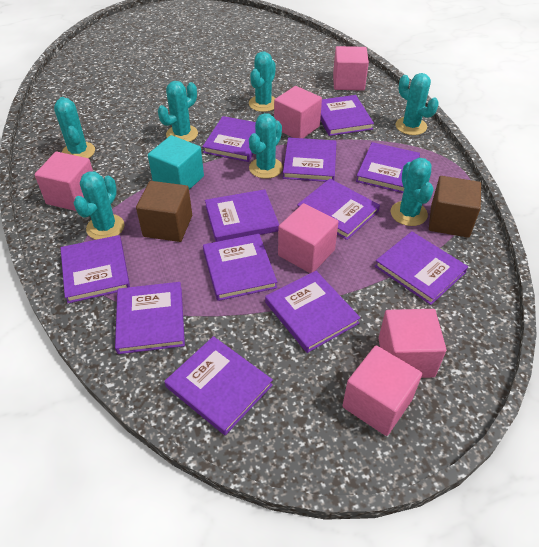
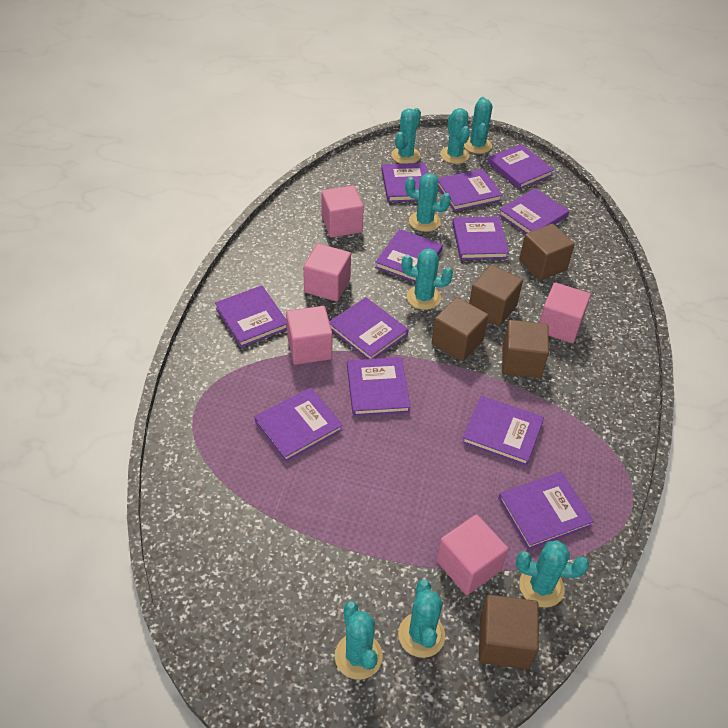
brown cube: 2 -> 5
pink cube: 6 -> 5
turquoise cactus: 7 -> 8
turquoise cube: 1 -> 0

